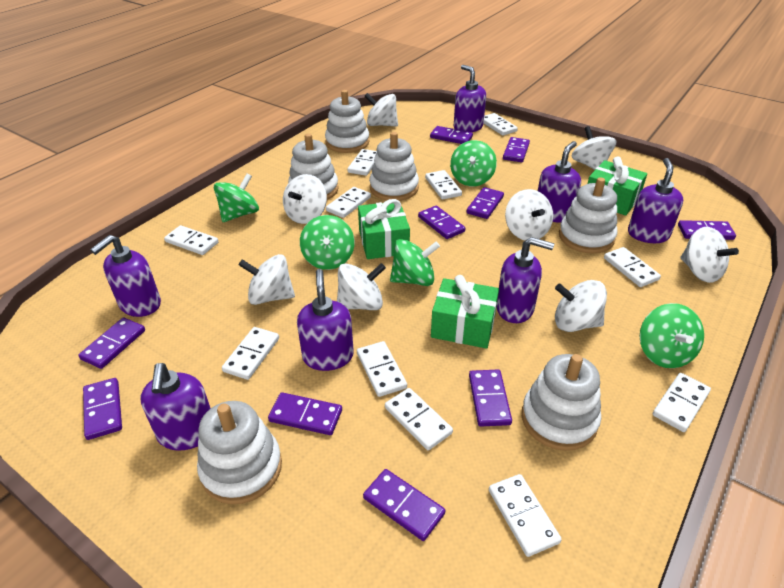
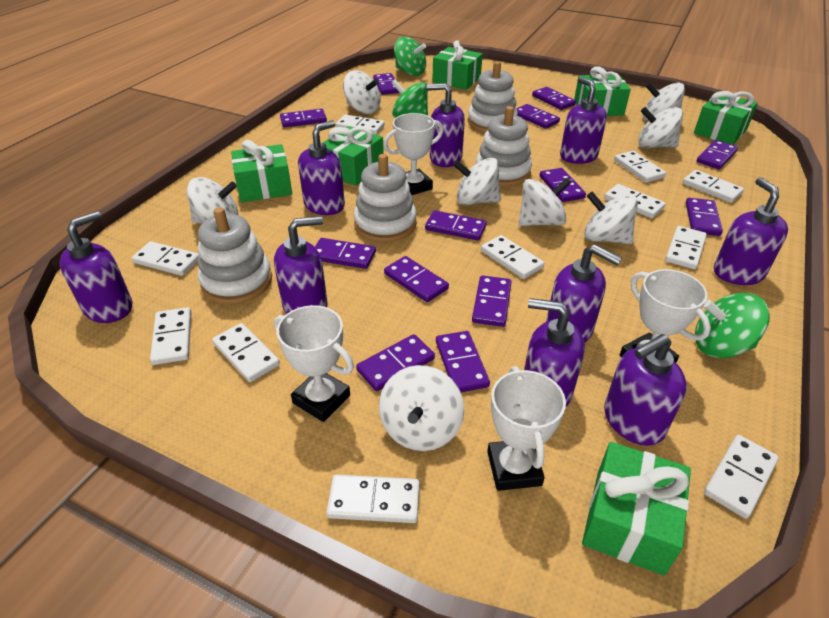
green gift: 3 -> 6
green spinning top: 5 -> 3
purple domino: 10 -> 13
purple soap dispenser: 7 -> 9
white stacking toy: 6 -> 4
white trophy: 0 -> 4

